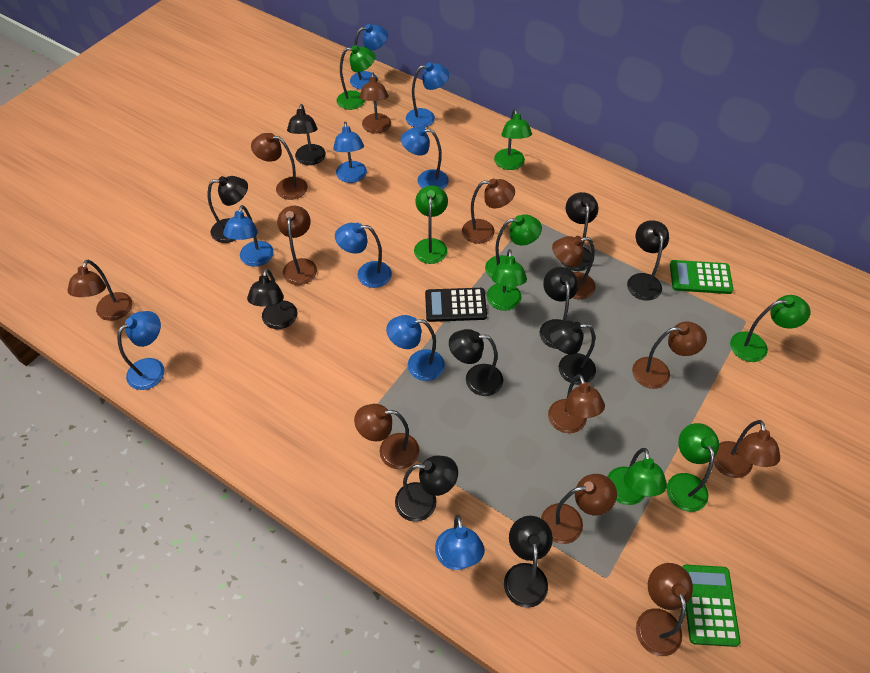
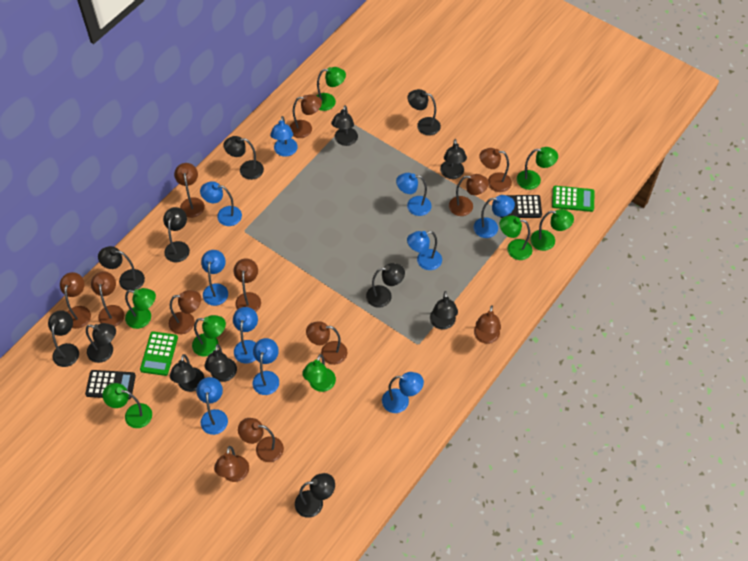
black calculator: 1 -> 2
black lamp: 10 -> 13
blue lamp: 9 -> 10

